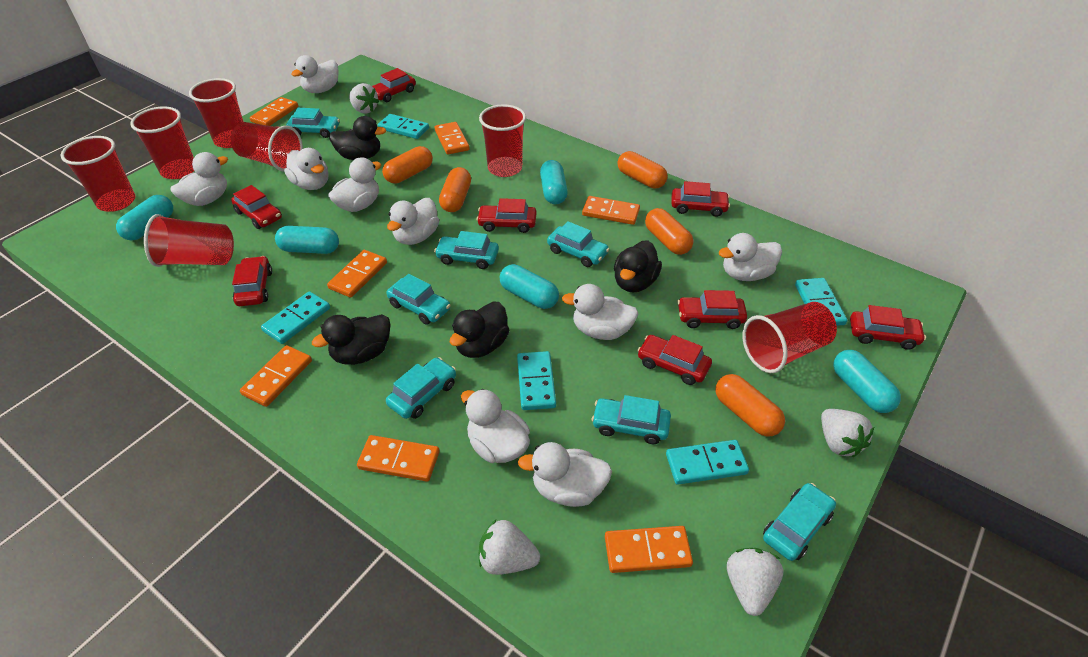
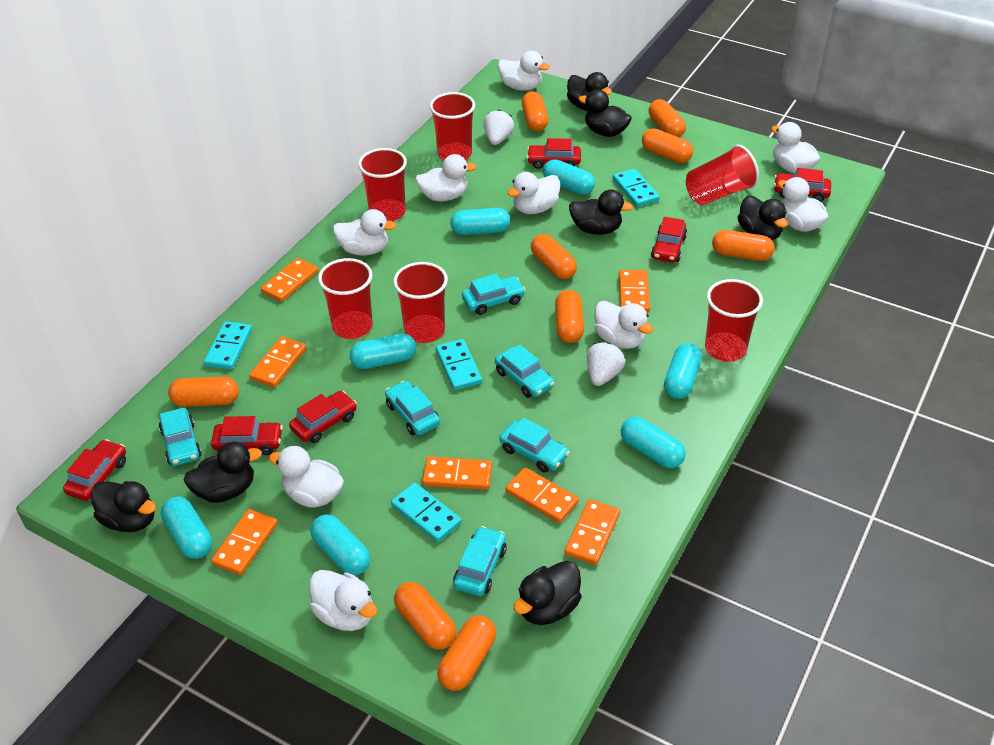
black duck: 4 -> 7
orange capsule: 5 -> 9
red car: 8 -> 6
red cup: 7 -> 6
turquoise capsule: 5 -> 7
turquoise car: 7 -> 6
turquoise domino: 5 -> 4
white strawberry: 4 -> 2

